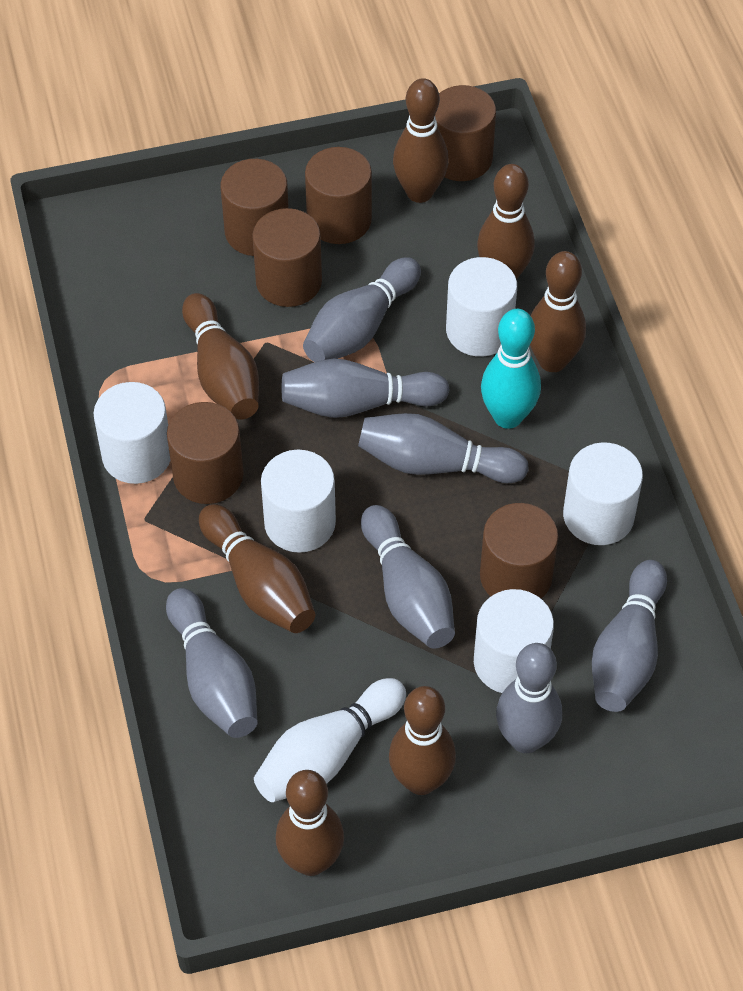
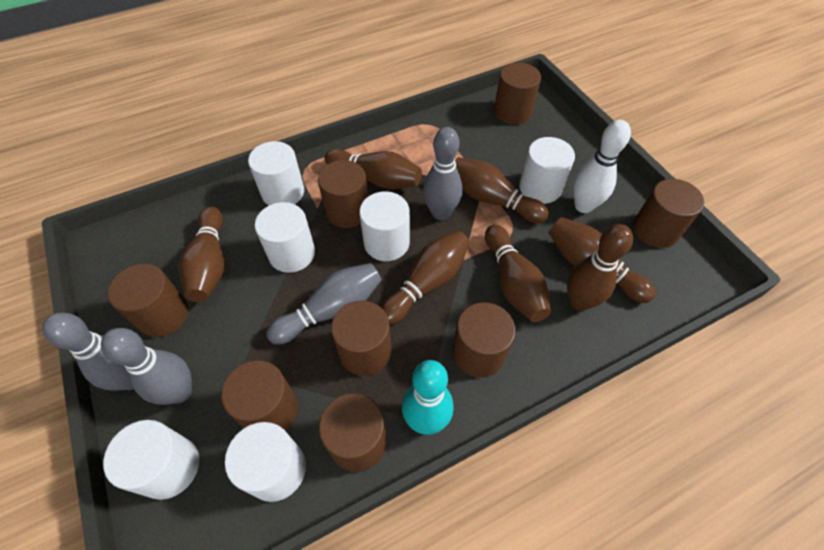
brown cylinder: 6 -> 8
grey bowling pin: 7 -> 4
white cylinder: 5 -> 6

